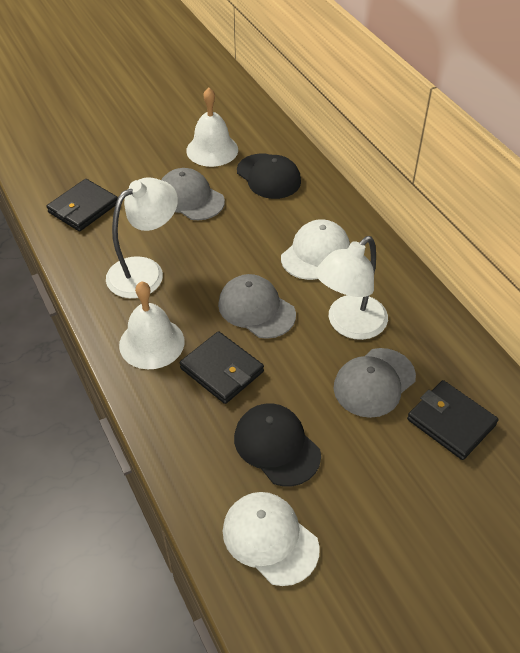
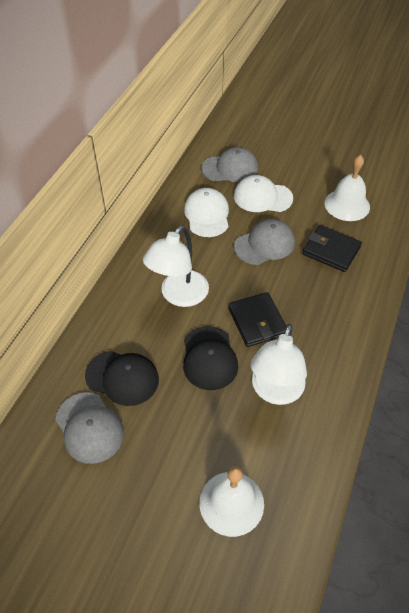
black wallet: 3 -> 2

